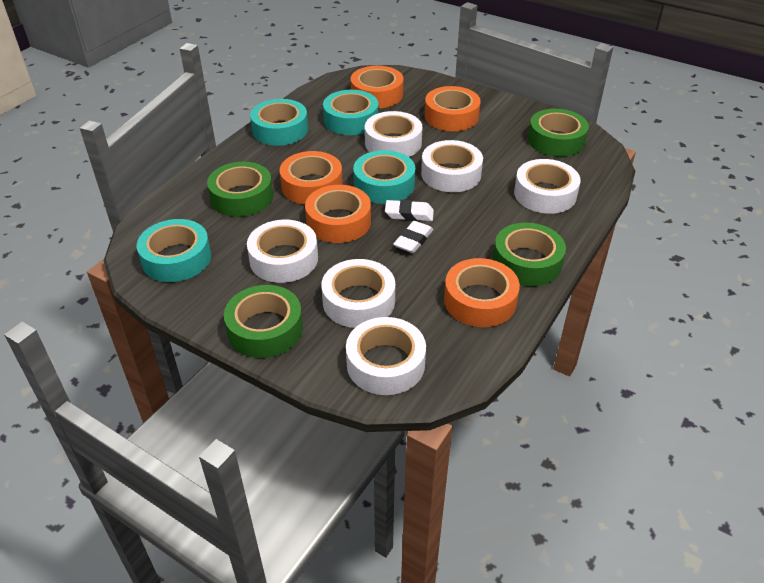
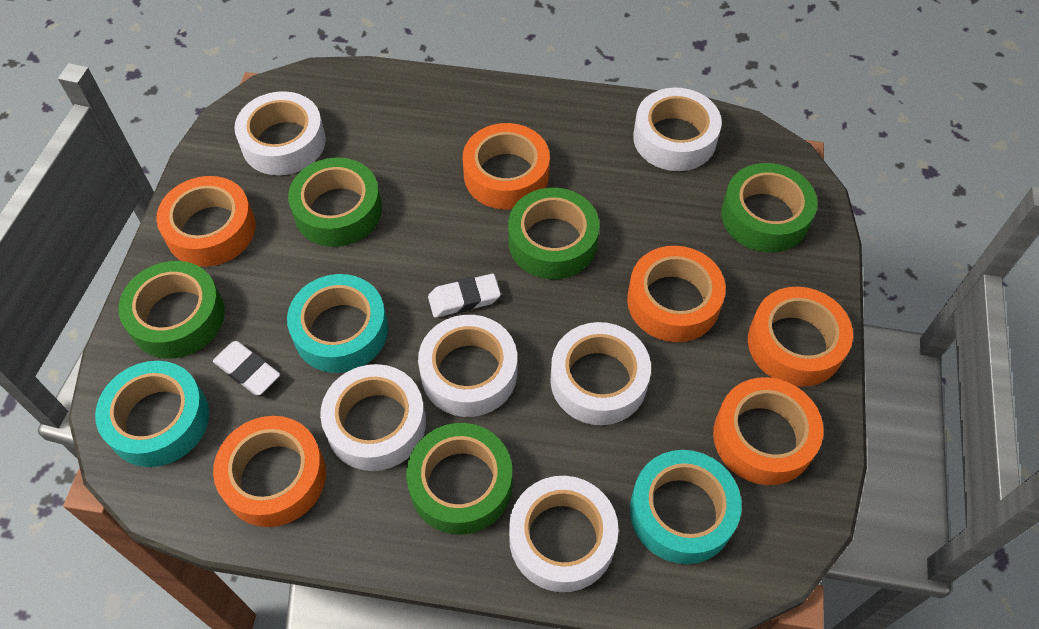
green tape: 4 -> 5
orange tape: 5 -> 6
turquoise tape: 4 -> 3

